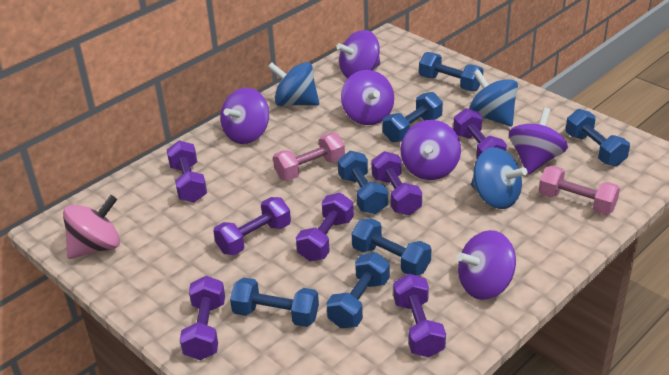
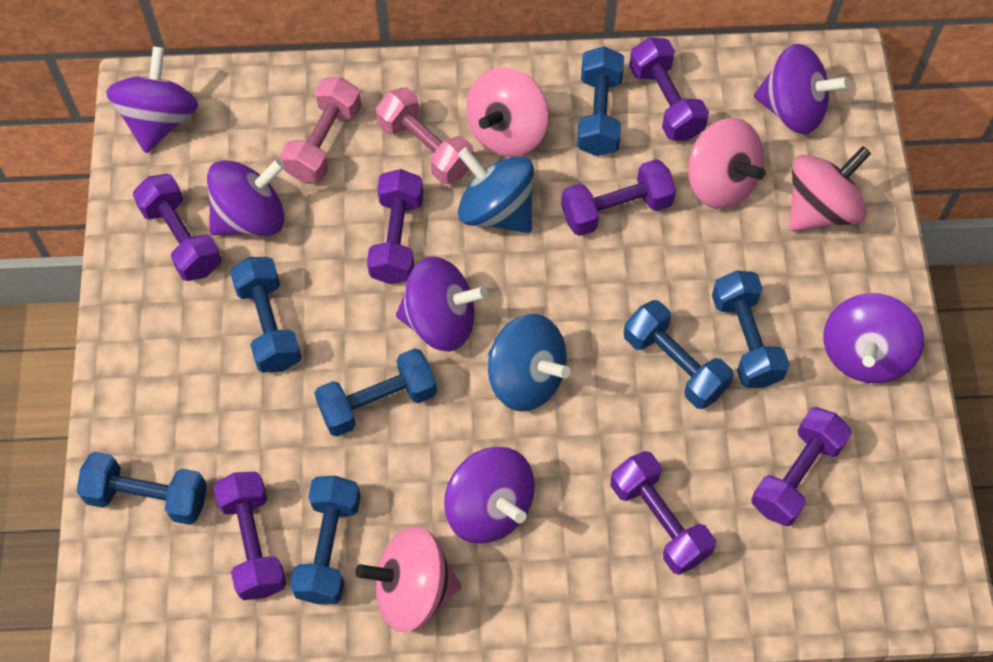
blue spinning top: 3 -> 2
pink spinning top: 1 -> 4

